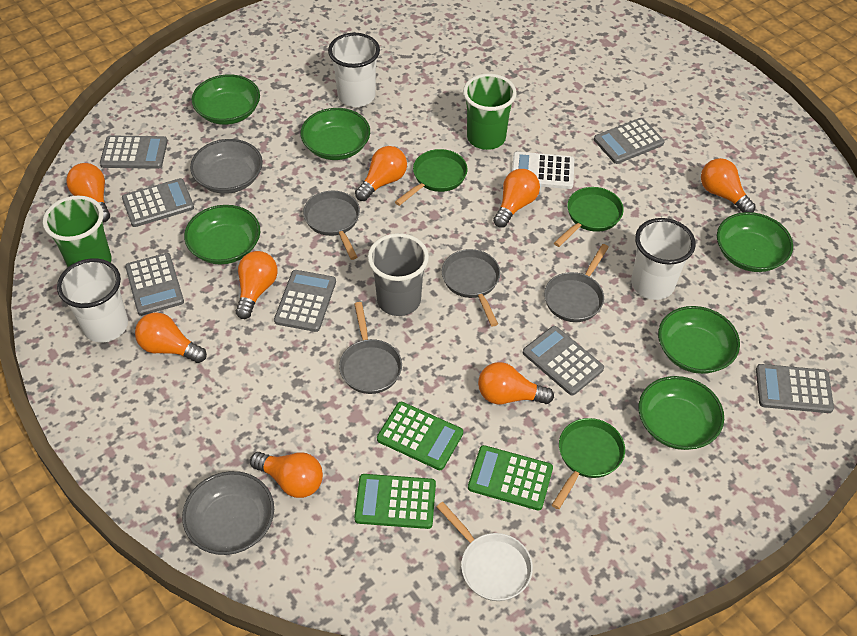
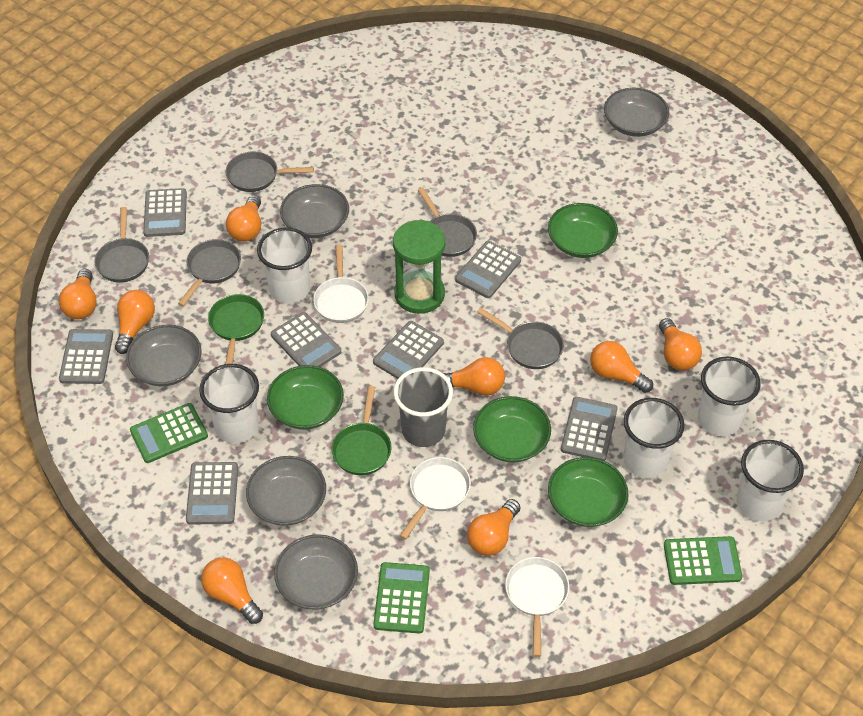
green bowl: 6 -> 4
green cup: 2 -> 0
green hourglass: 0 -> 1
green pan: 3 -> 2
grey bowl: 2 -> 5
grey pan: 4 -> 5
white calculator: 1 -> 0
white cup: 3 -> 5
white pan: 1 -> 3

